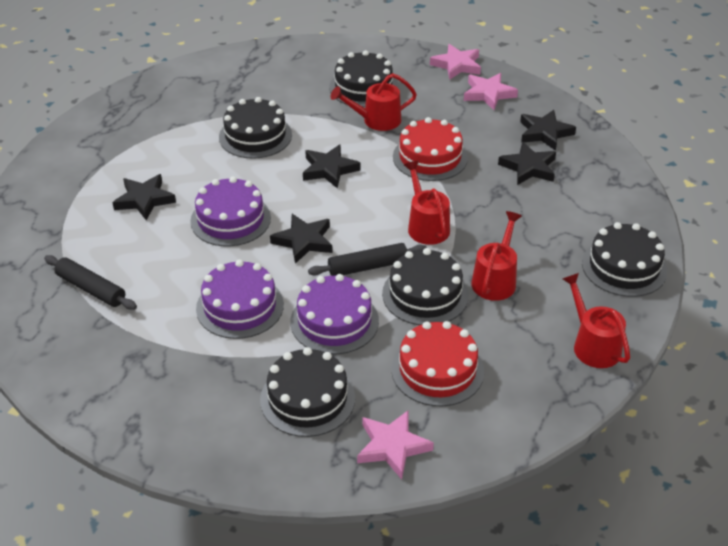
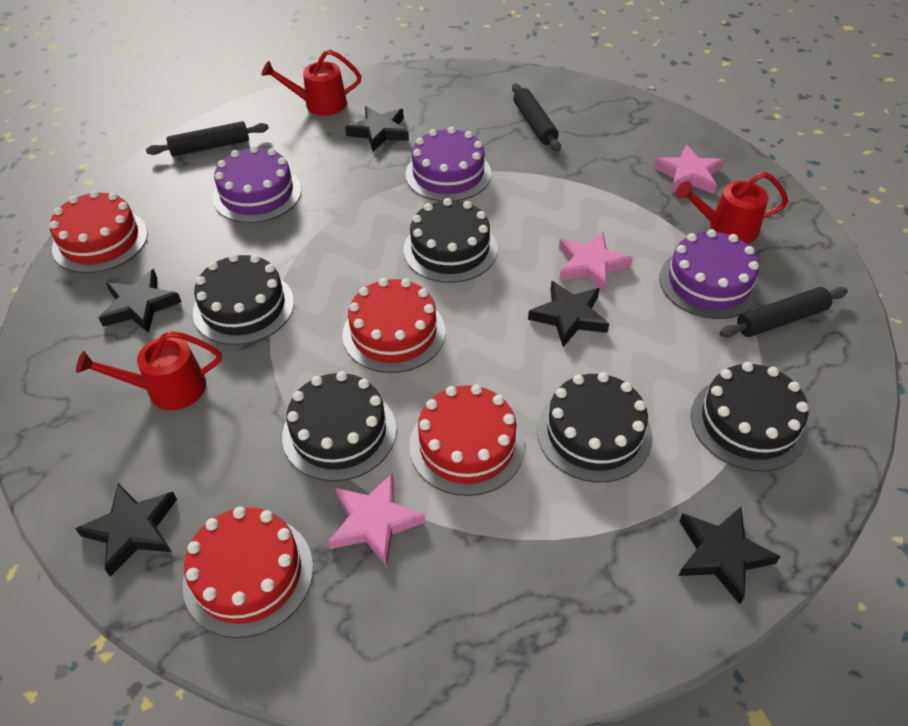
black rolling pin: 2 -> 3
red cake: 2 -> 4
red watering can: 4 -> 3

